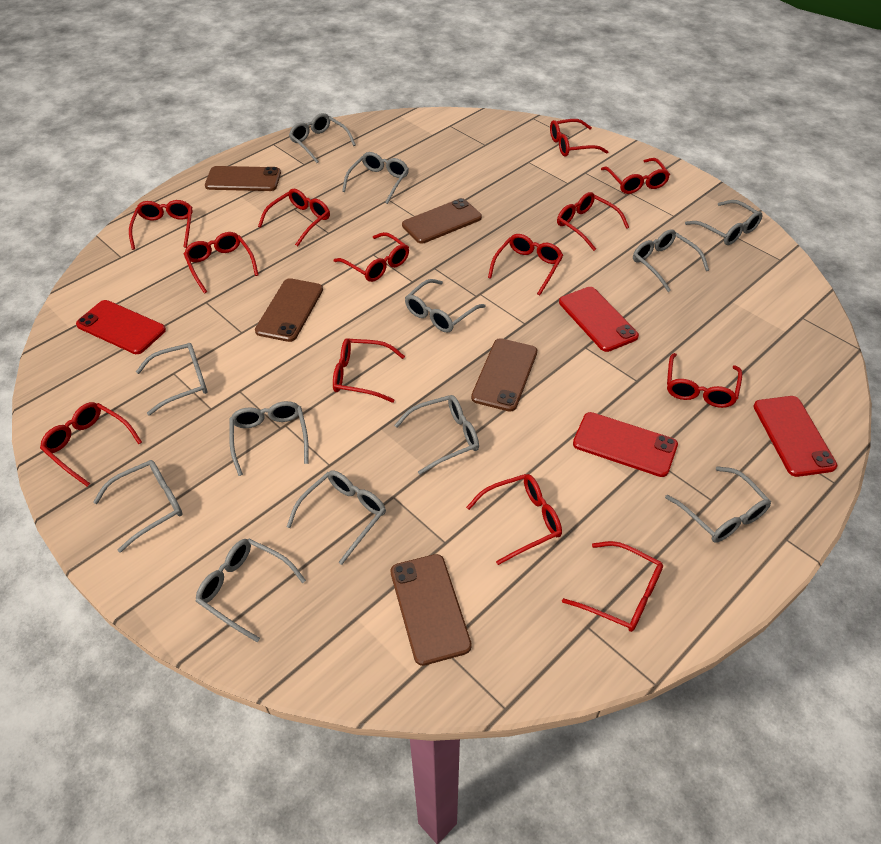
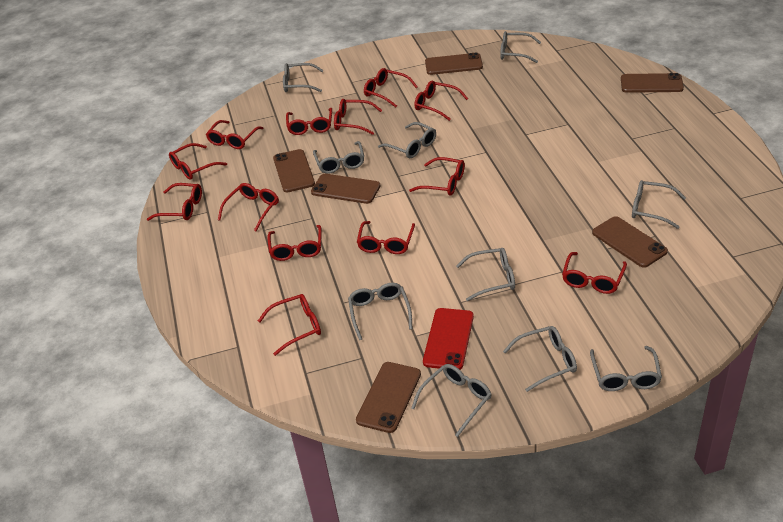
brown phone: 5 -> 6
grey glasses: 12 -> 10
red phone: 4 -> 1

